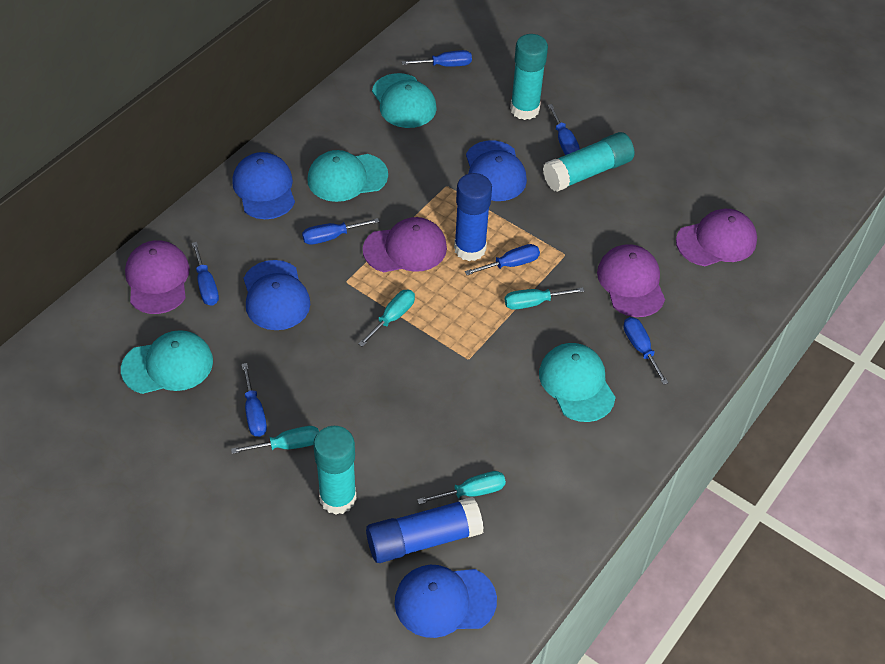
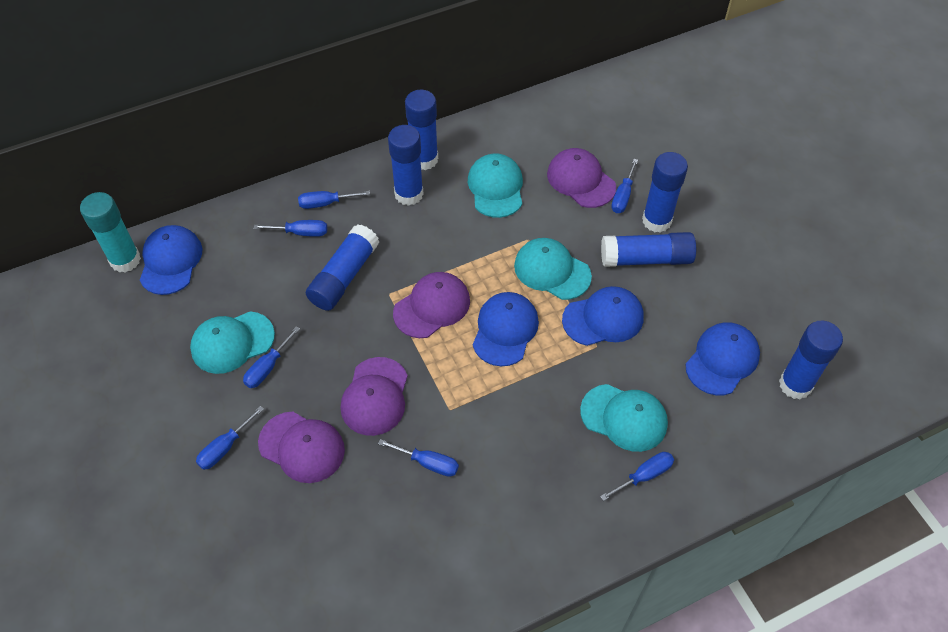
blue glue stick: 2 -> 6
turquoise glue stick: 3 -> 1
turquoise screwdriver: 4 -> 0

